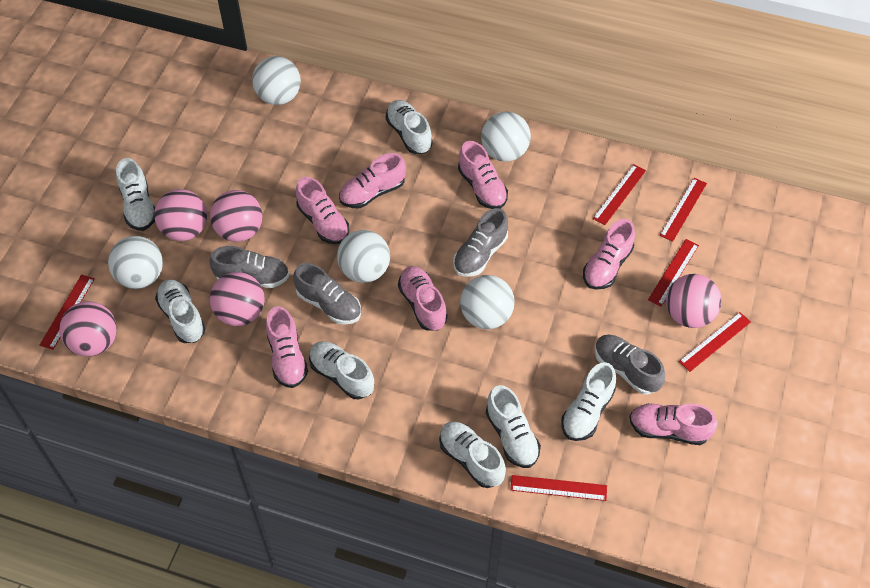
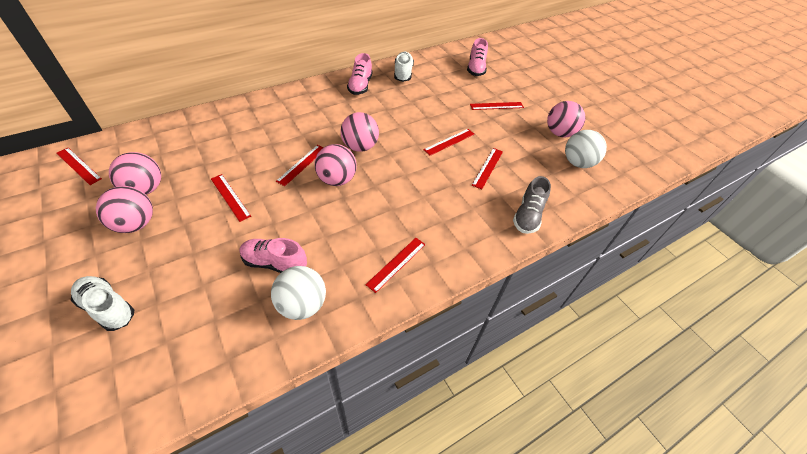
grey shoe: 4 -> 1
pink shoe: 7 -> 3
red ruler: 6 -> 7
white ball: 5 -> 2
white shoe: 7 -> 2

